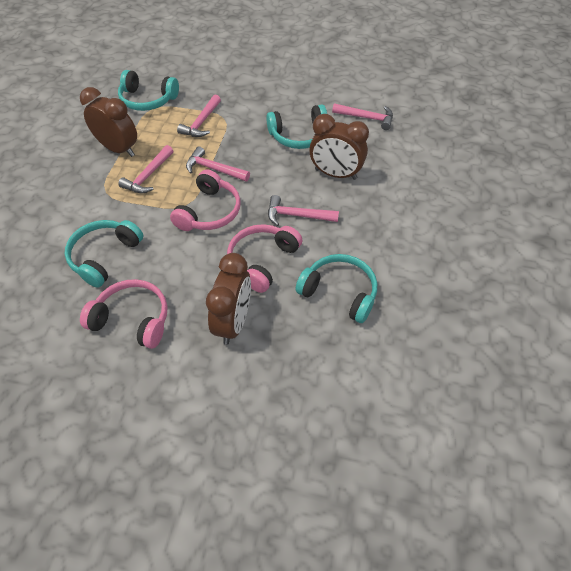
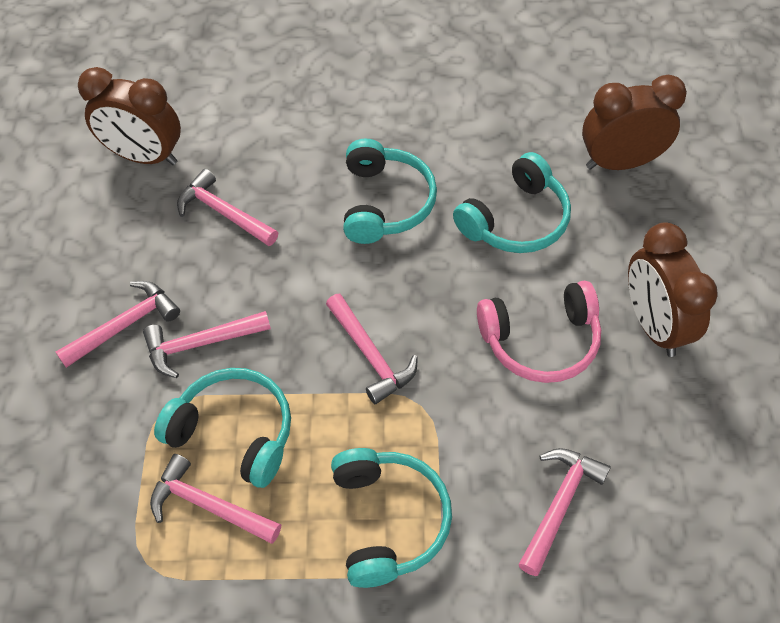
pink hammer: 5 -> 6
pink headphones: 3 -> 1

